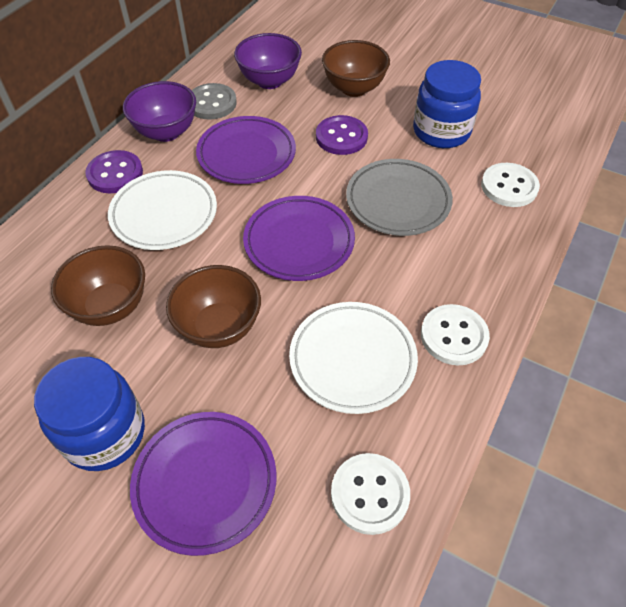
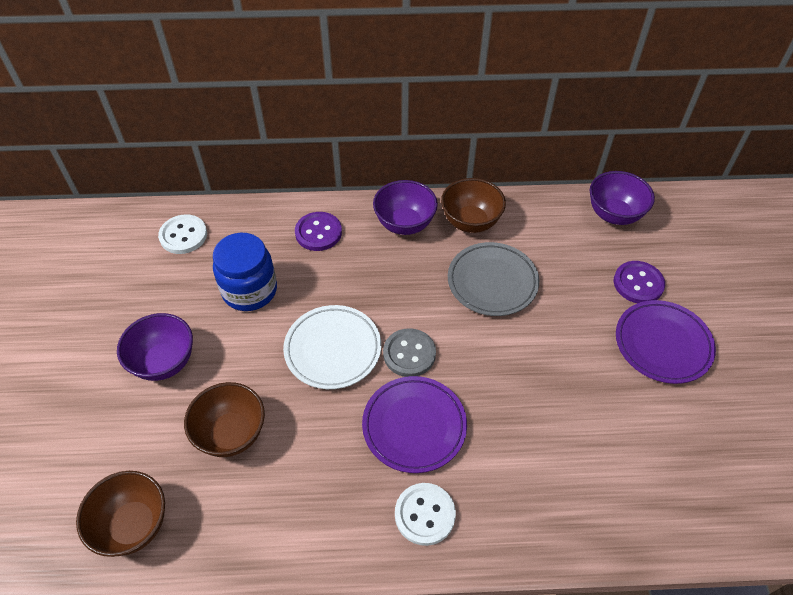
blue jar: 2 -> 1
purple bowl: 2 -> 3
purple plate: 3 -> 2
white button: 3 -> 2
white plate: 2 -> 1

